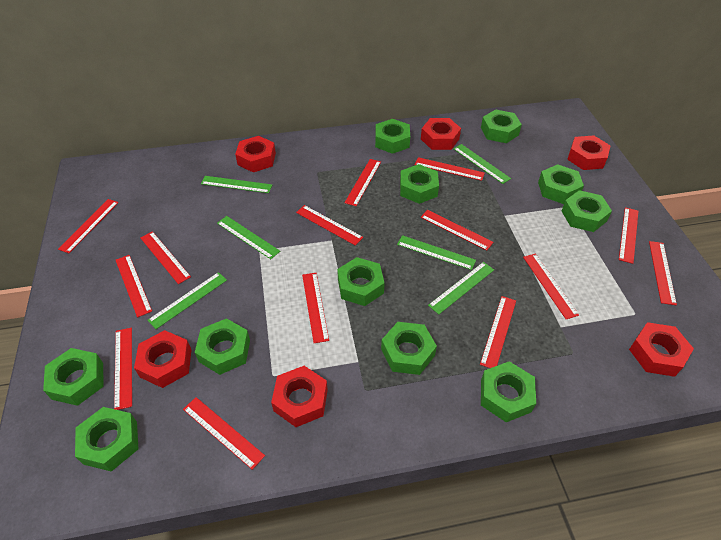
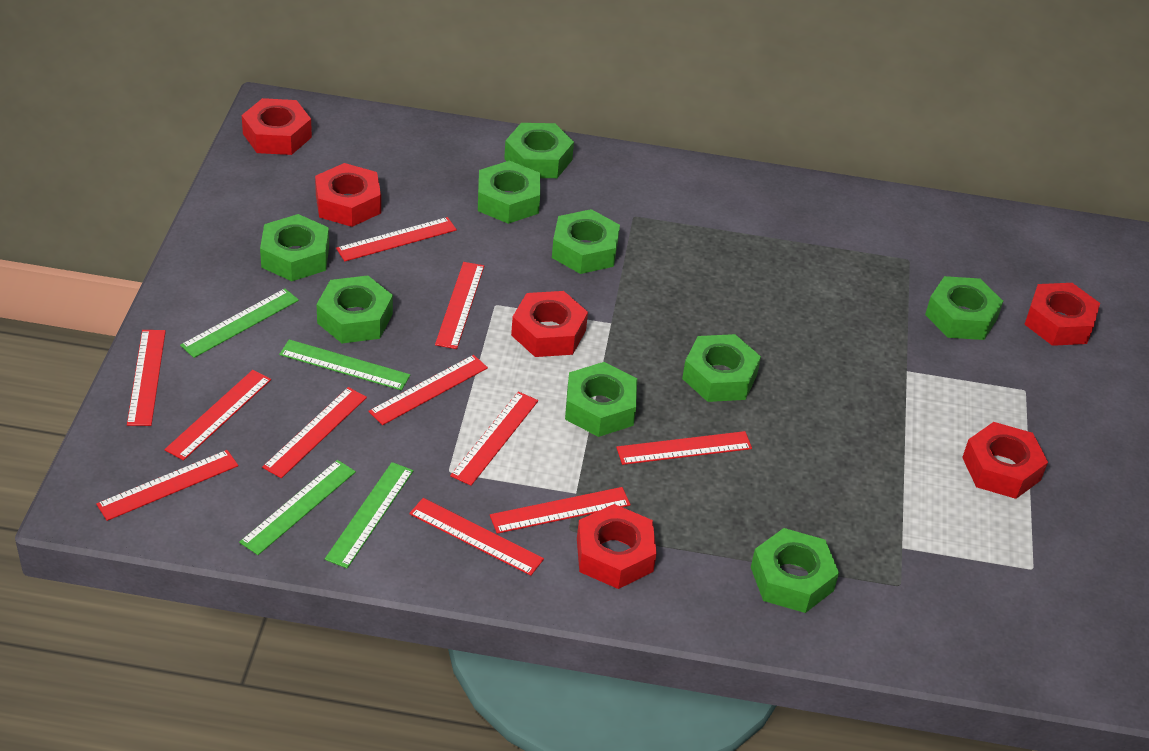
green nut: 11 -> 9
green ruler: 6 -> 4
red ruler: 14 -> 11

